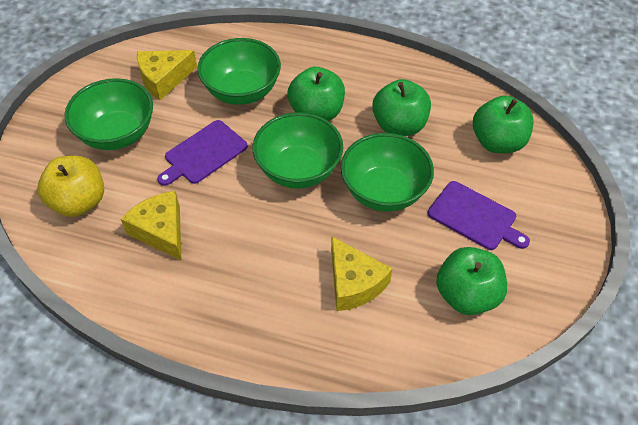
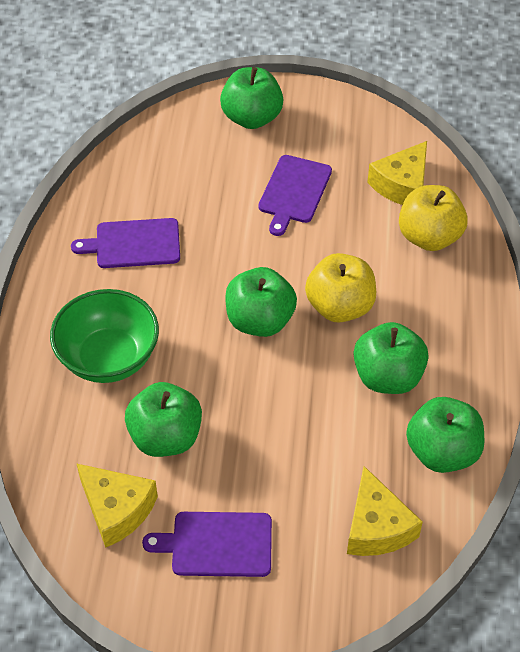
green apple: 4 -> 5
green bowl: 4 -> 1
purple cutting board: 2 -> 3
yellow apple: 1 -> 2

